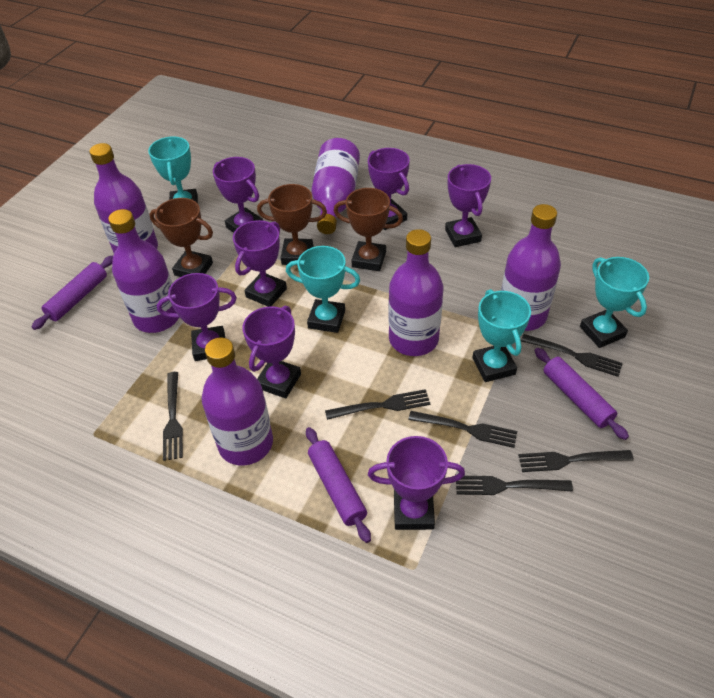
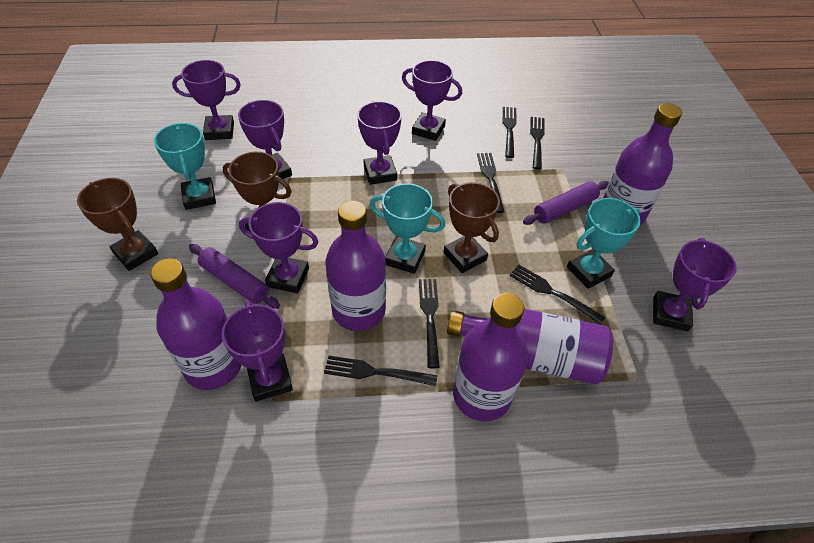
purple bottle: 6 -> 5
purple rolling pin: 3 -> 2
turquoise trophy: 4 -> 3

